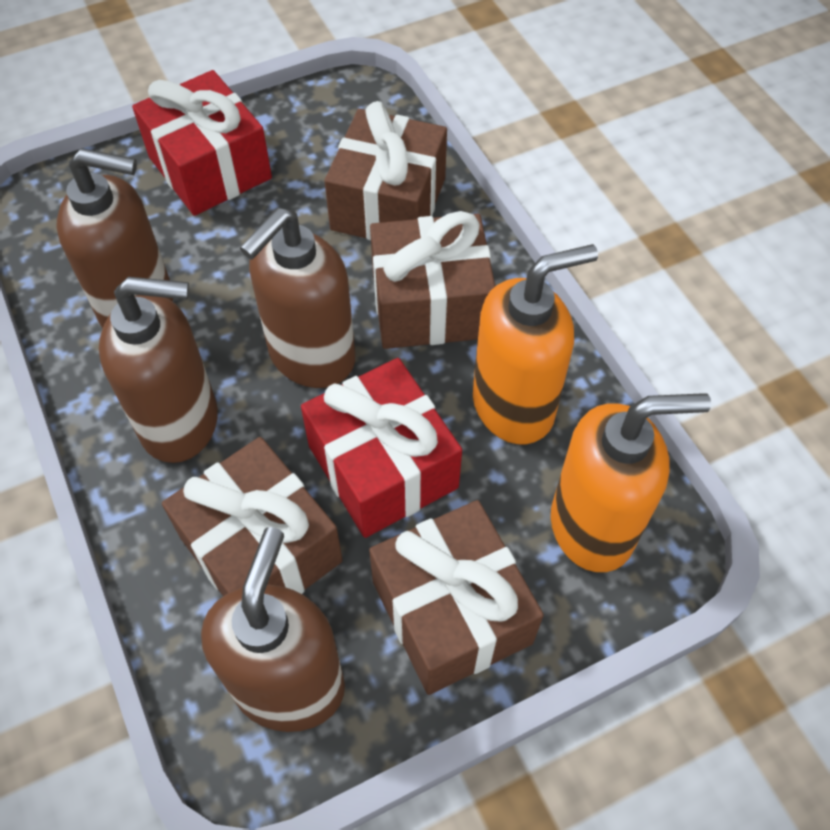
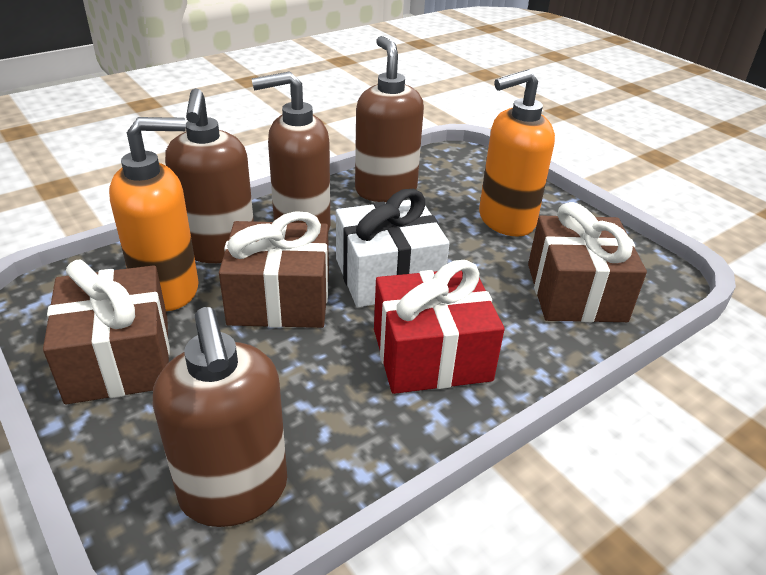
brown gift: 4 -> 3
red gift: 2 -> 1
white gift: 0 -> 1

